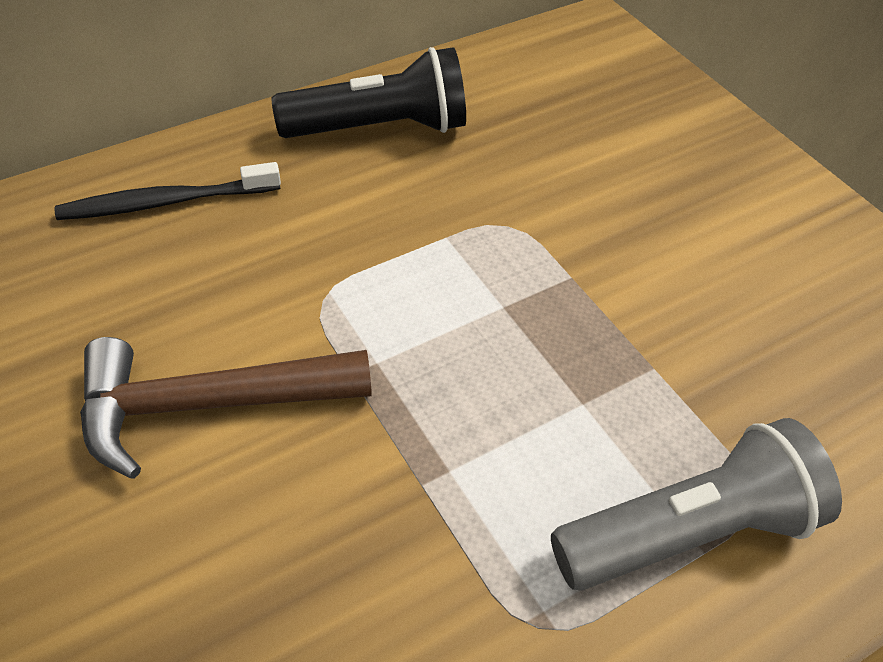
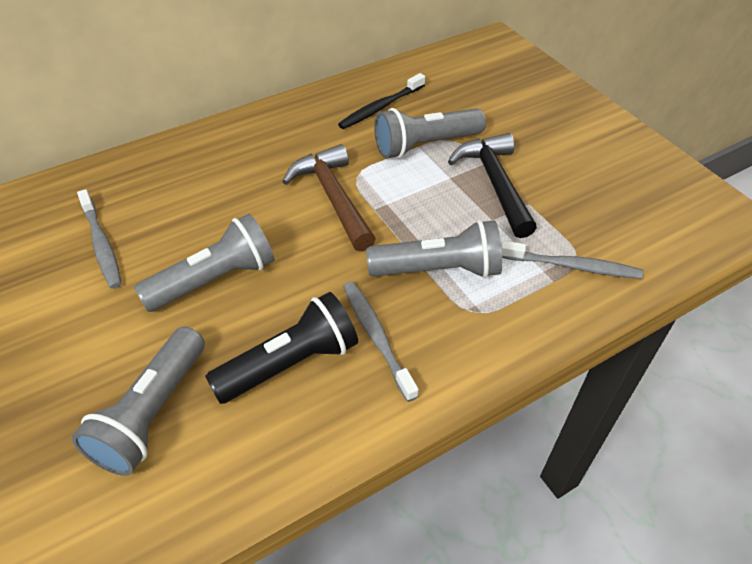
black hammer: 0 -> 1
grey flashlight: 1 -> 4
grey toothbrush: 0 -> 3

